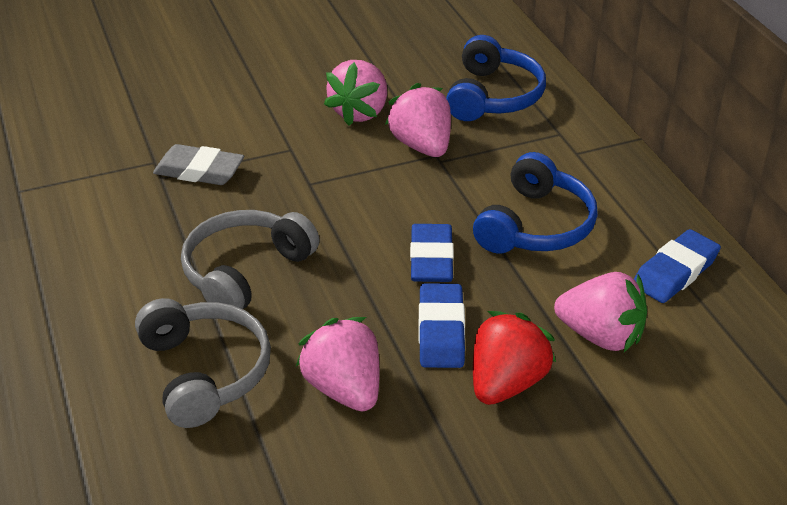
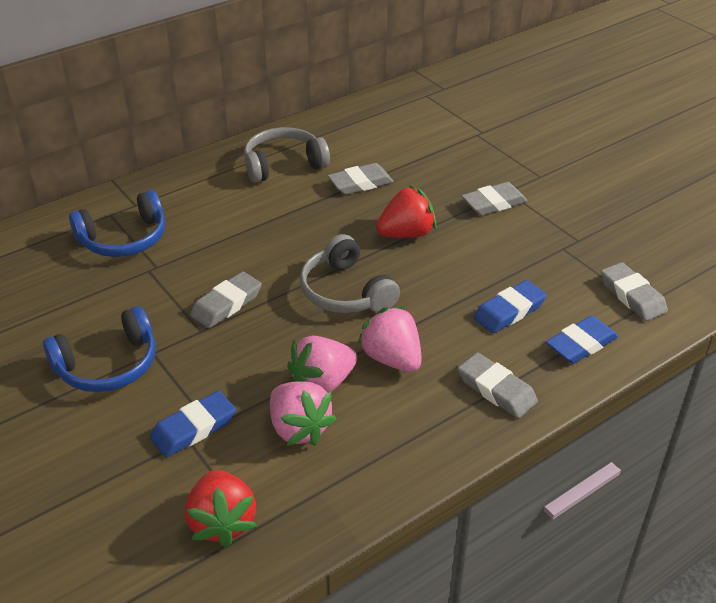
grey eraser: 1 -> 5
pink strawberry: 4 -> 3
red strawberry: 1 -> 2

